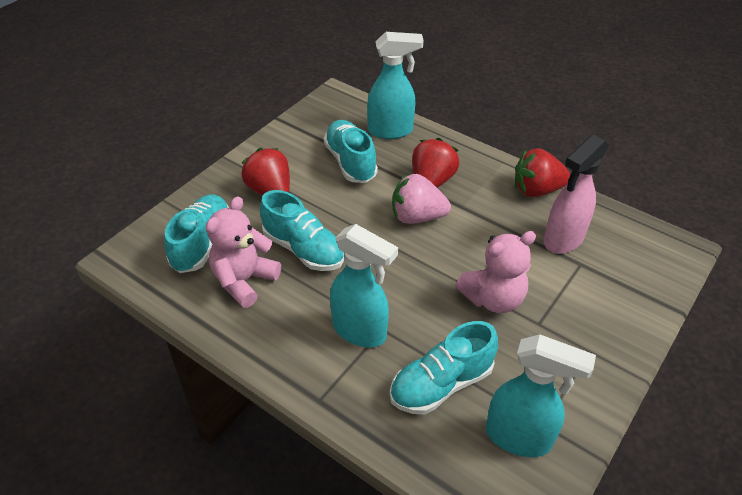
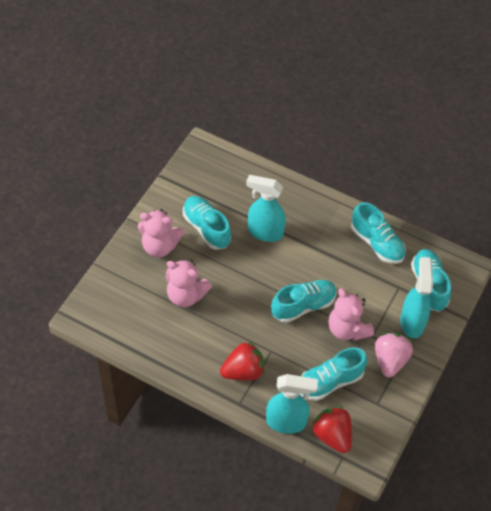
pink spray bottle: 1 -> 0
pink teddy bear: 2 -> 3
red strawberry: 3 -> 2
turquoise shoe: 4 -> 5

